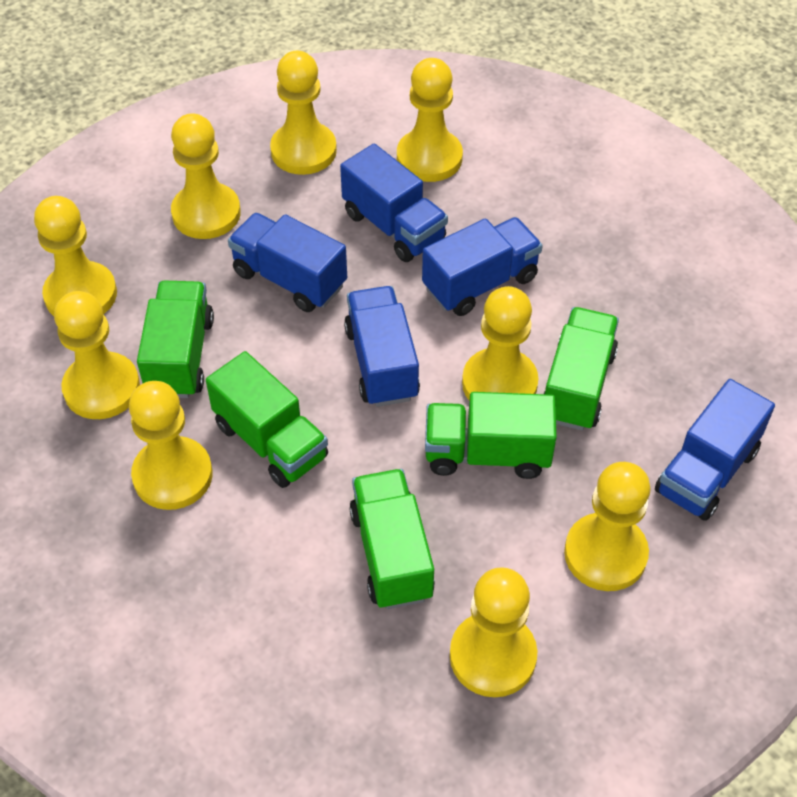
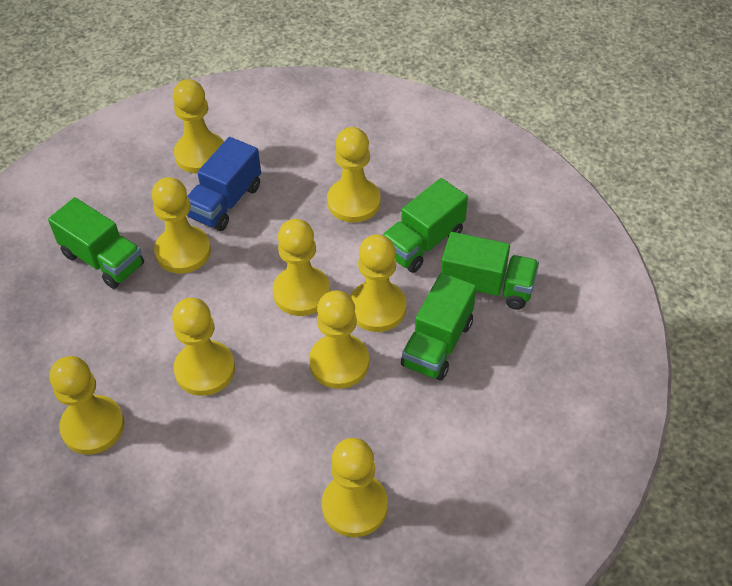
blue truck: 5 -> 1
green truck: 5 -> 4

